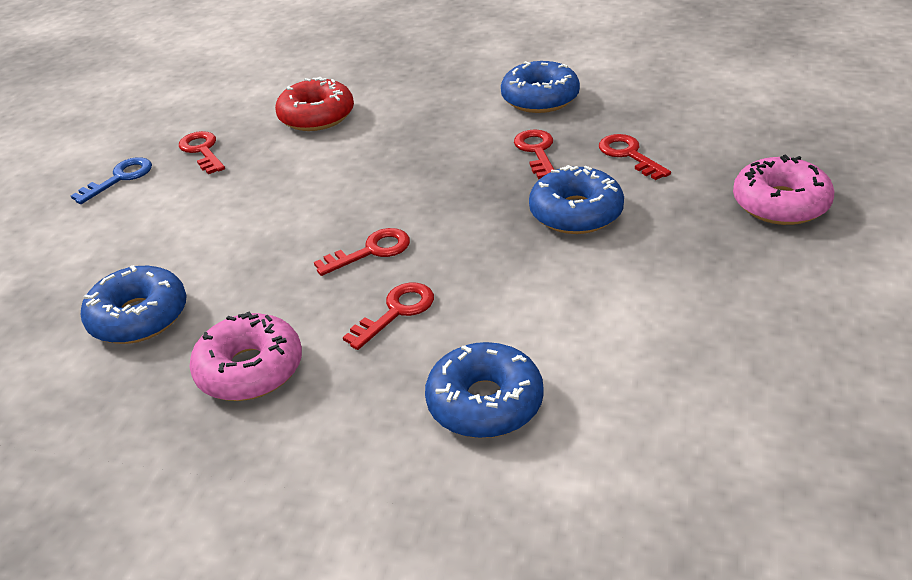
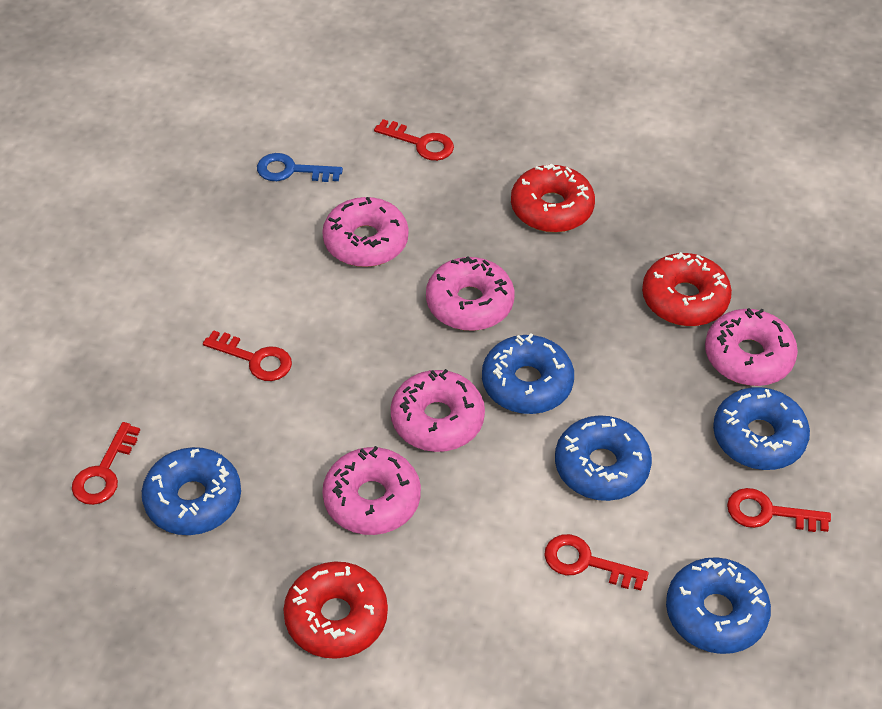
blue donut: 4 -> 5
pink donut: 2 -> 5
red donut: 1 -> 3

